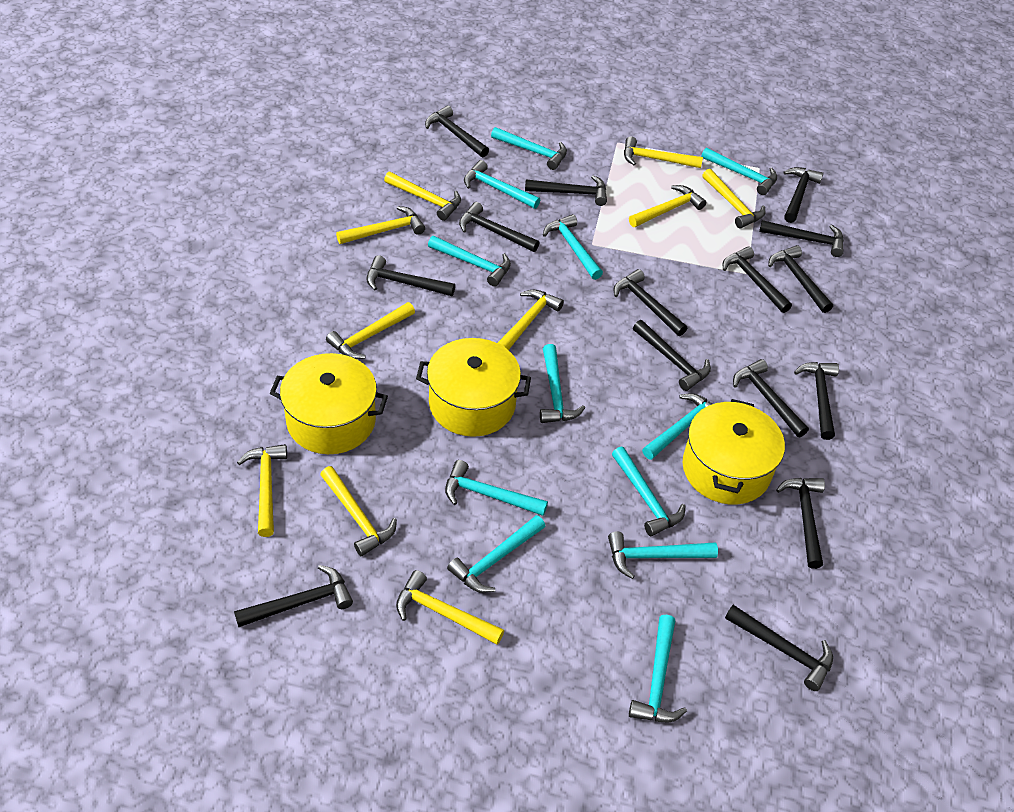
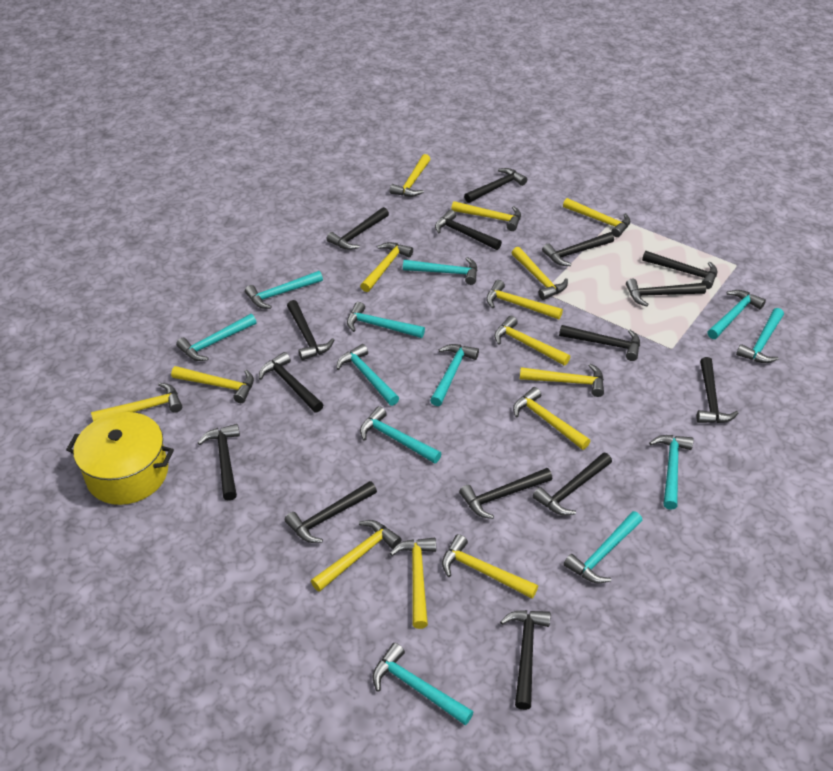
yellow hammer: 10 -> 14
yellow pot: 3 -> 1

